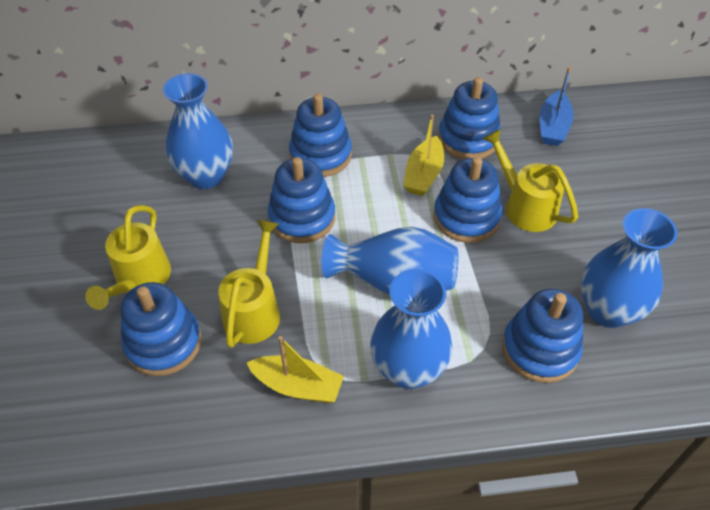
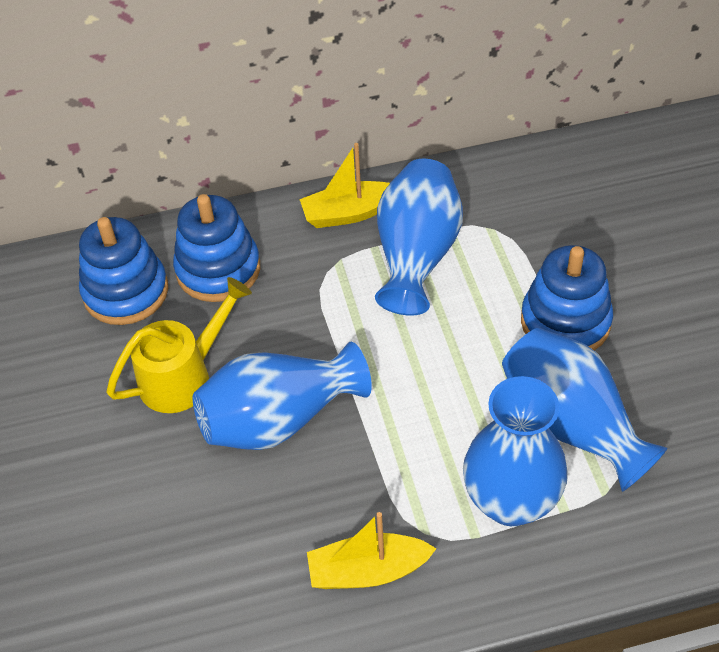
blue boat: 1 -> 0
blue stacking toy: 6 -> 3
yellow watering can: 3 -> 1

